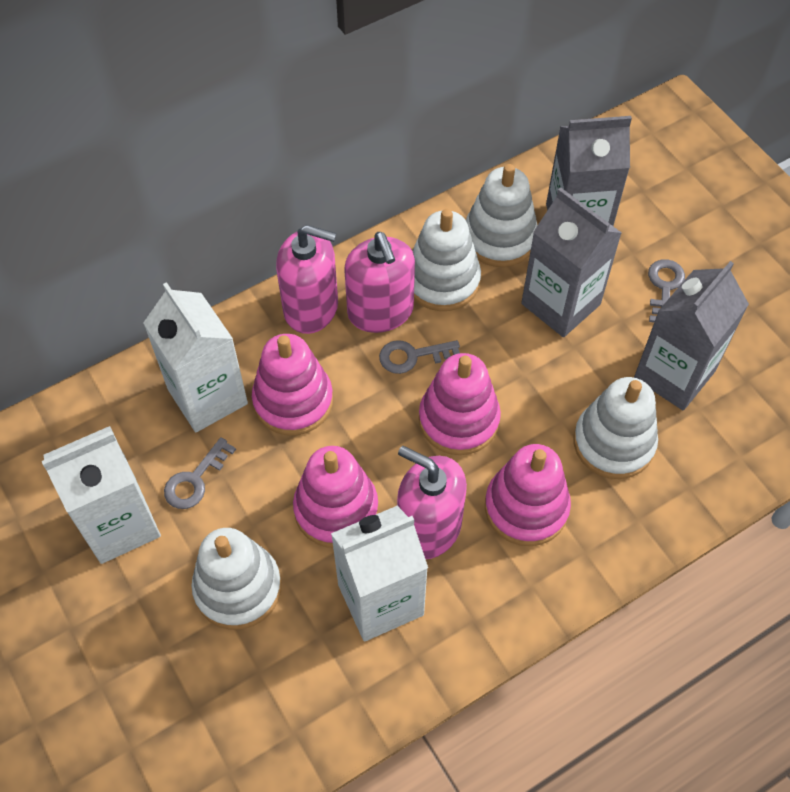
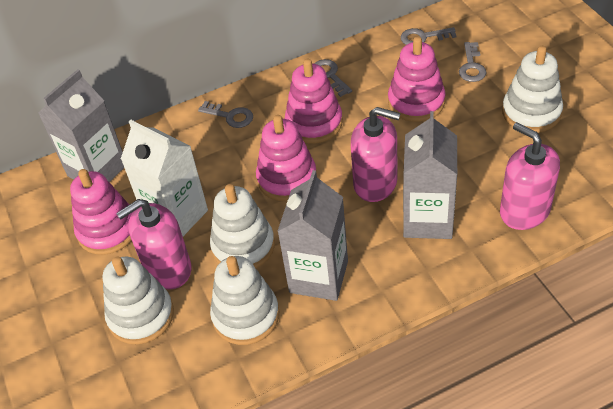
grey key: 3 -> 4
white carton: 3 -> 1

